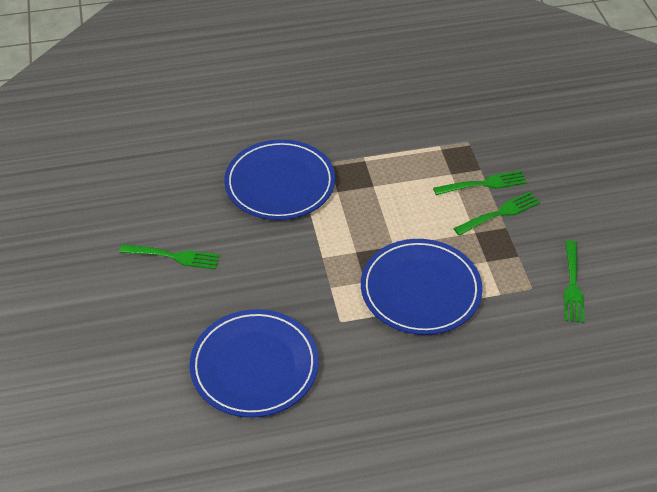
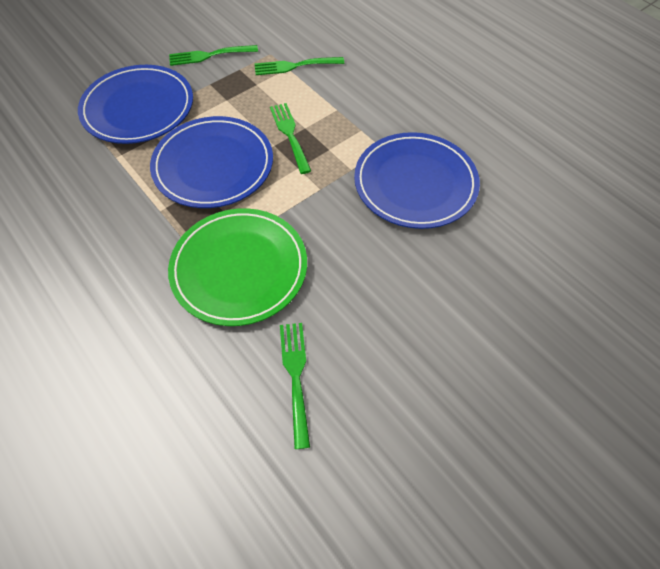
green plate: 0 -> 1

